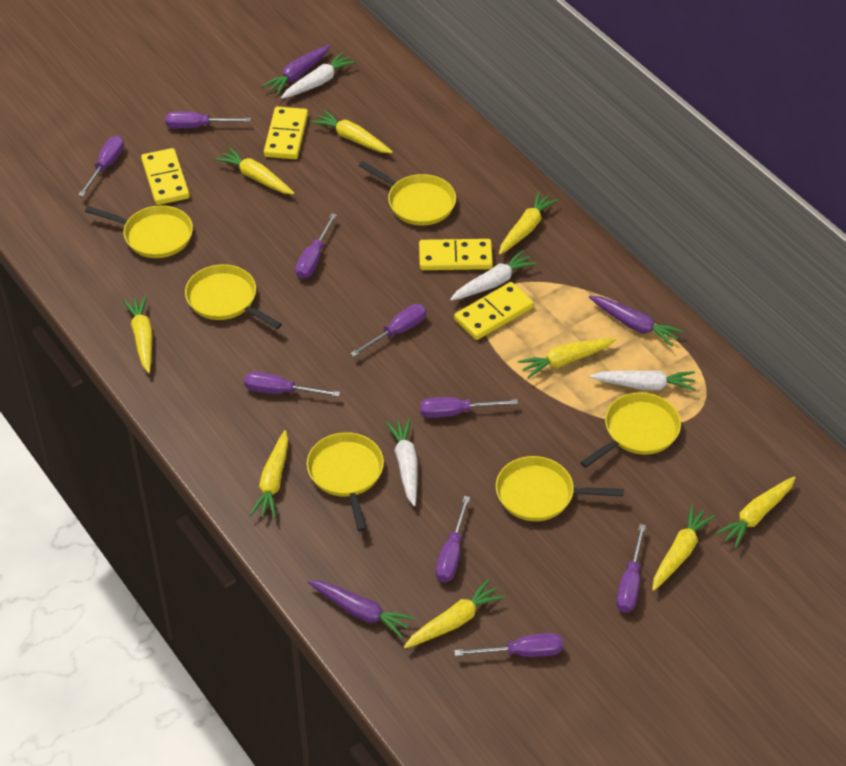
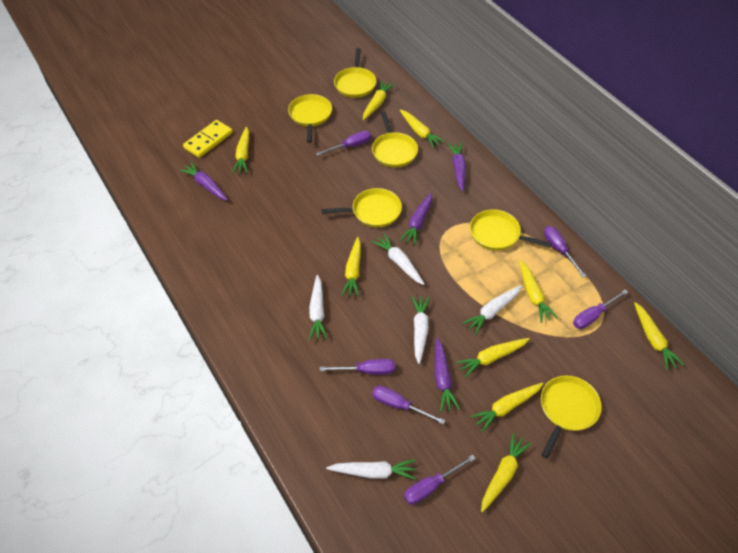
purple carrot: 3 -> 4
purple screwdriver: 9 -> 6
white carrot: 4 -> 5
yellow domino: 4 -> 1

